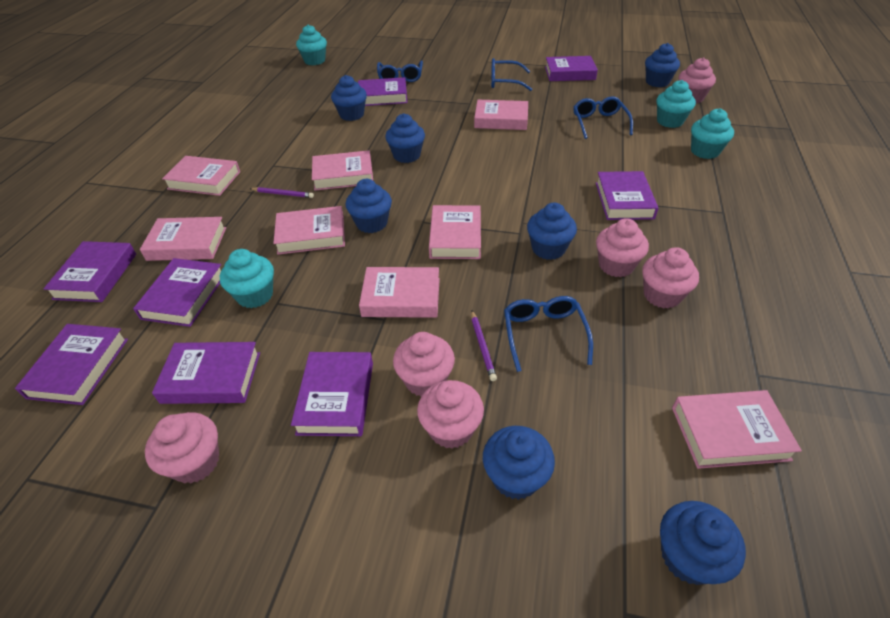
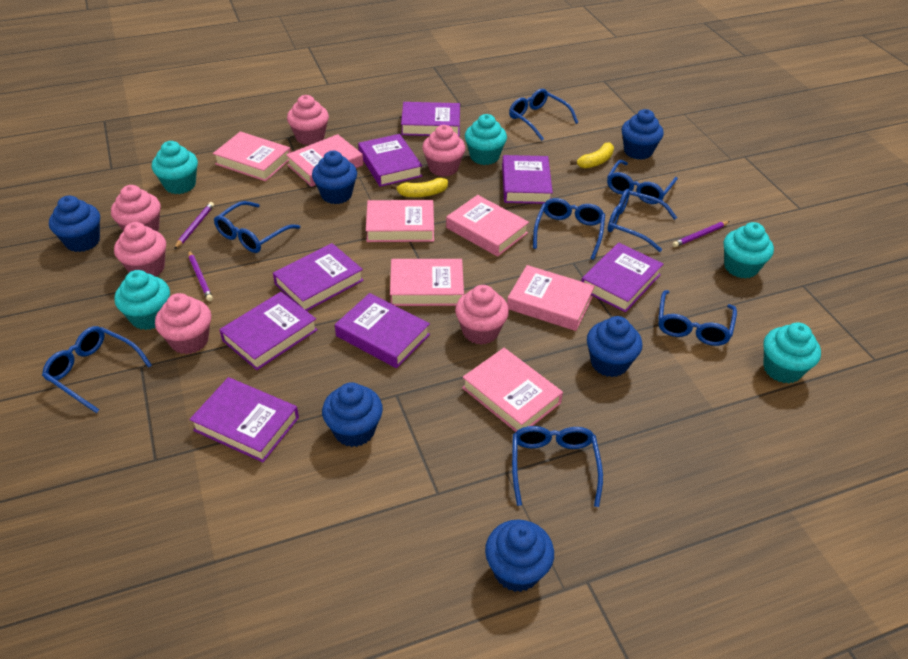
blue cupcake: 7 -> 6
blue glasses: 4 -> 8
pink book: 8 -> 7
purple pencil: 2 -> 3
turquoise cupcake: 4 -> 5
yellow banana: 0 -> 2

